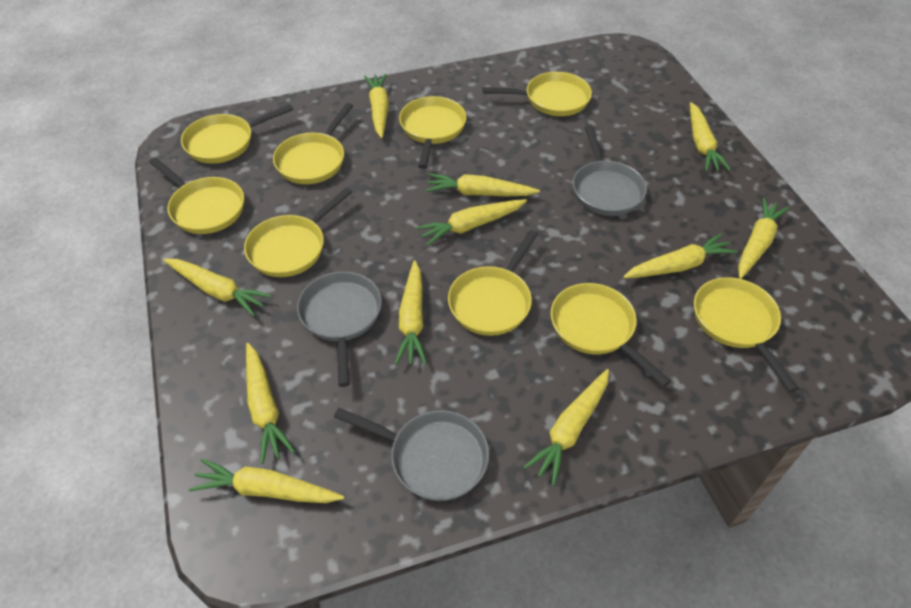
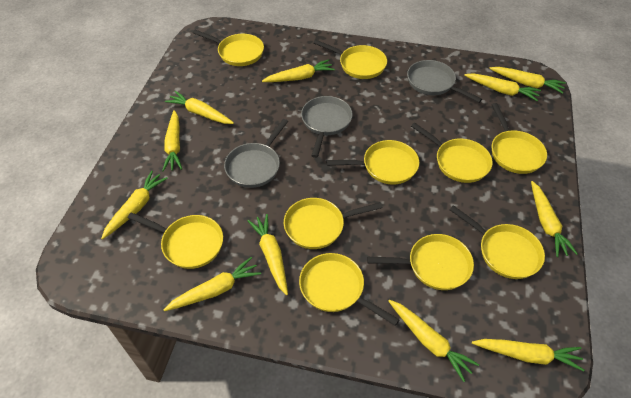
yellow pan: 9 -> 10

